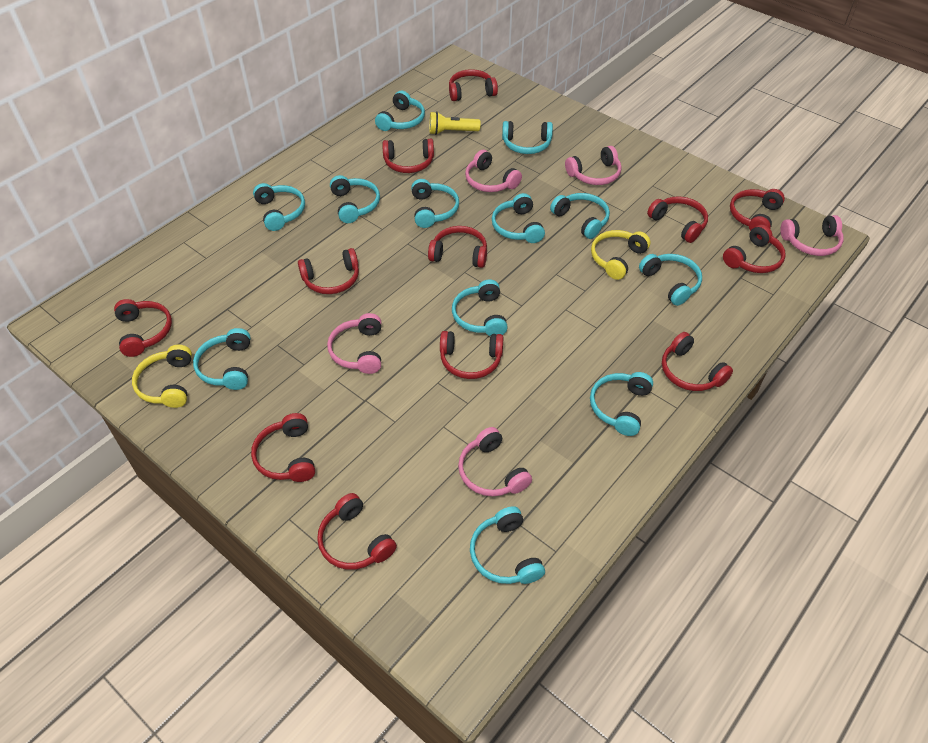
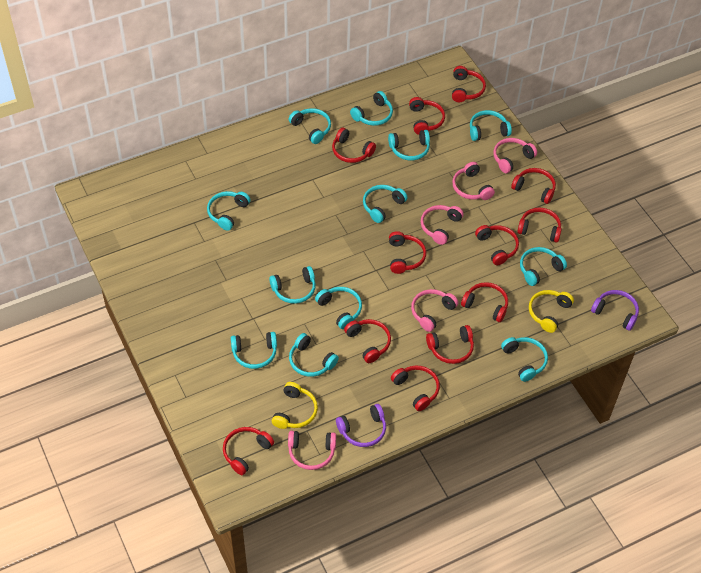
purple headphones: 0 -> 2
yellow flashlight: 1 -> 0

